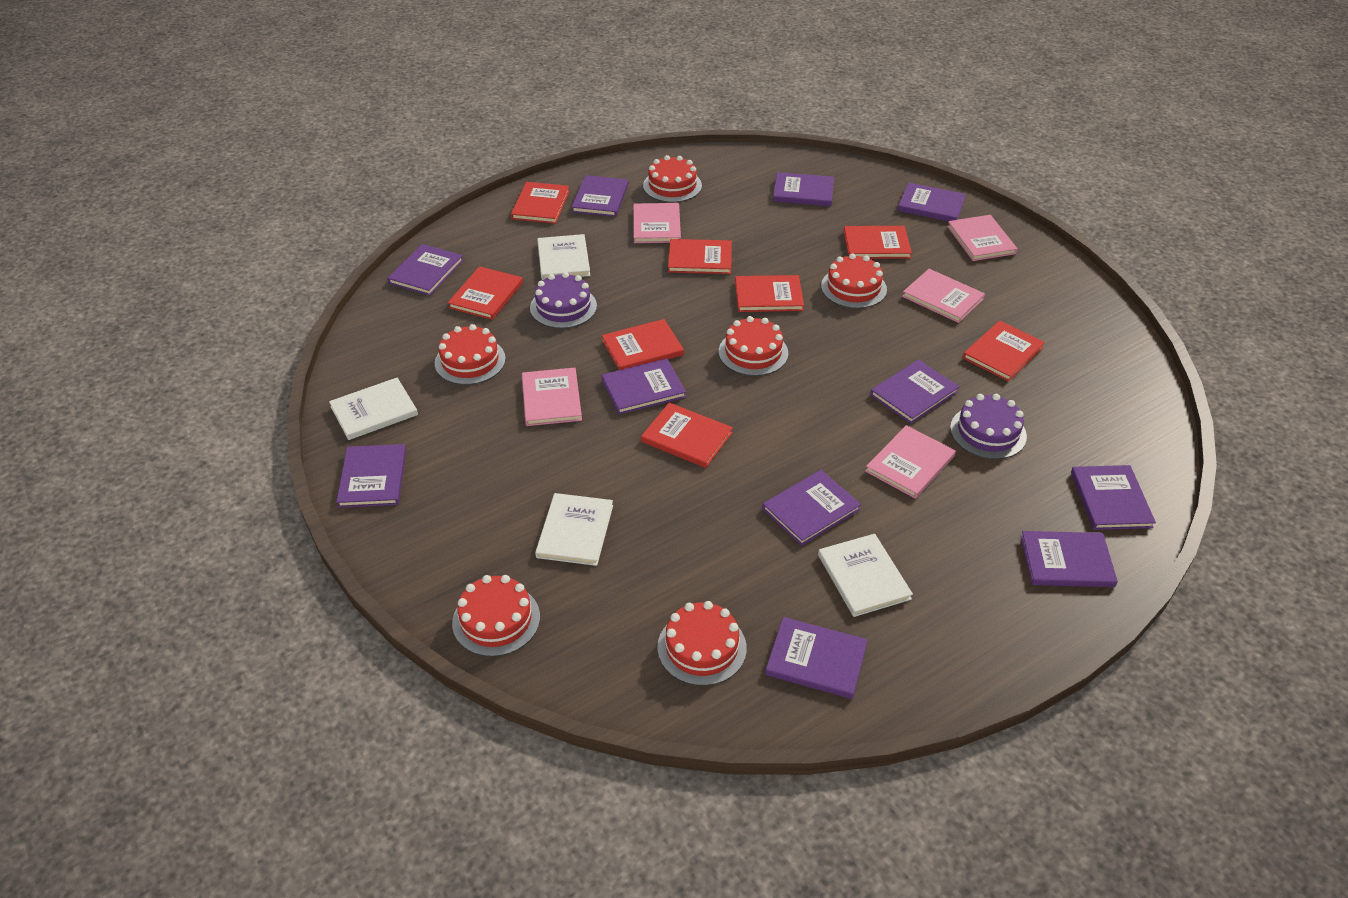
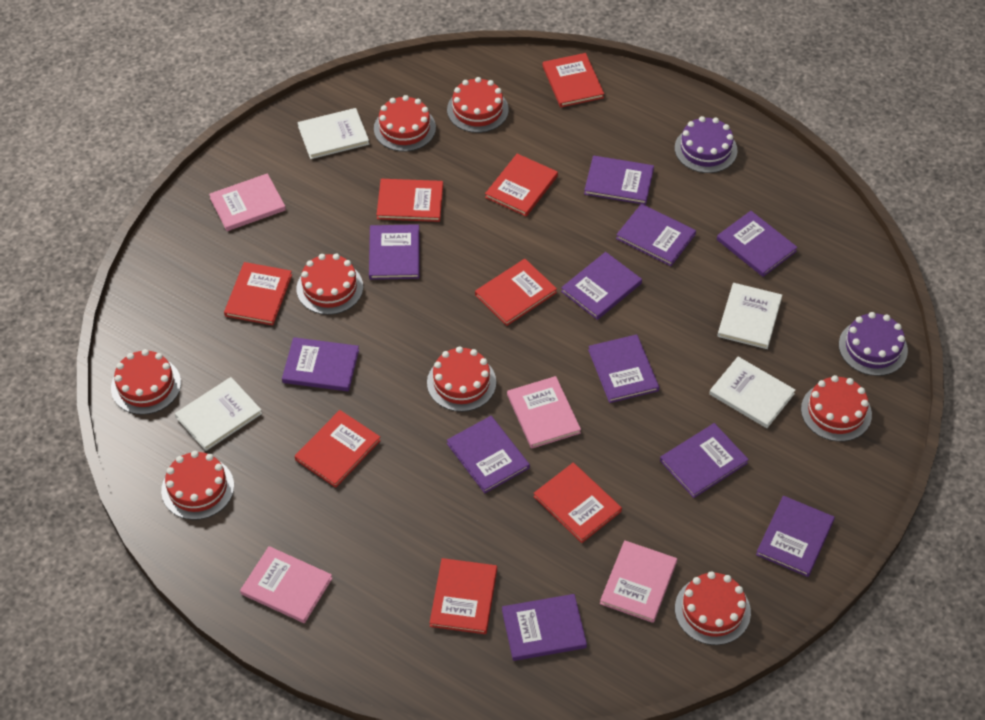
pink book: 5 -> 4
red cake: 6 -> 8

